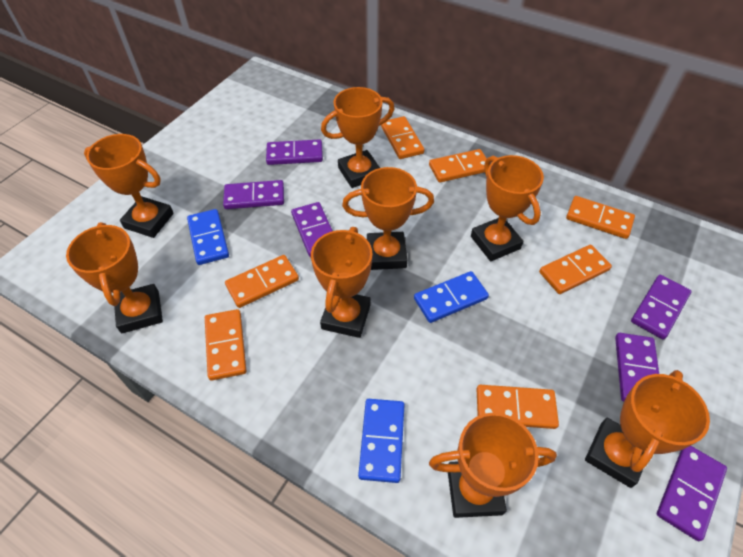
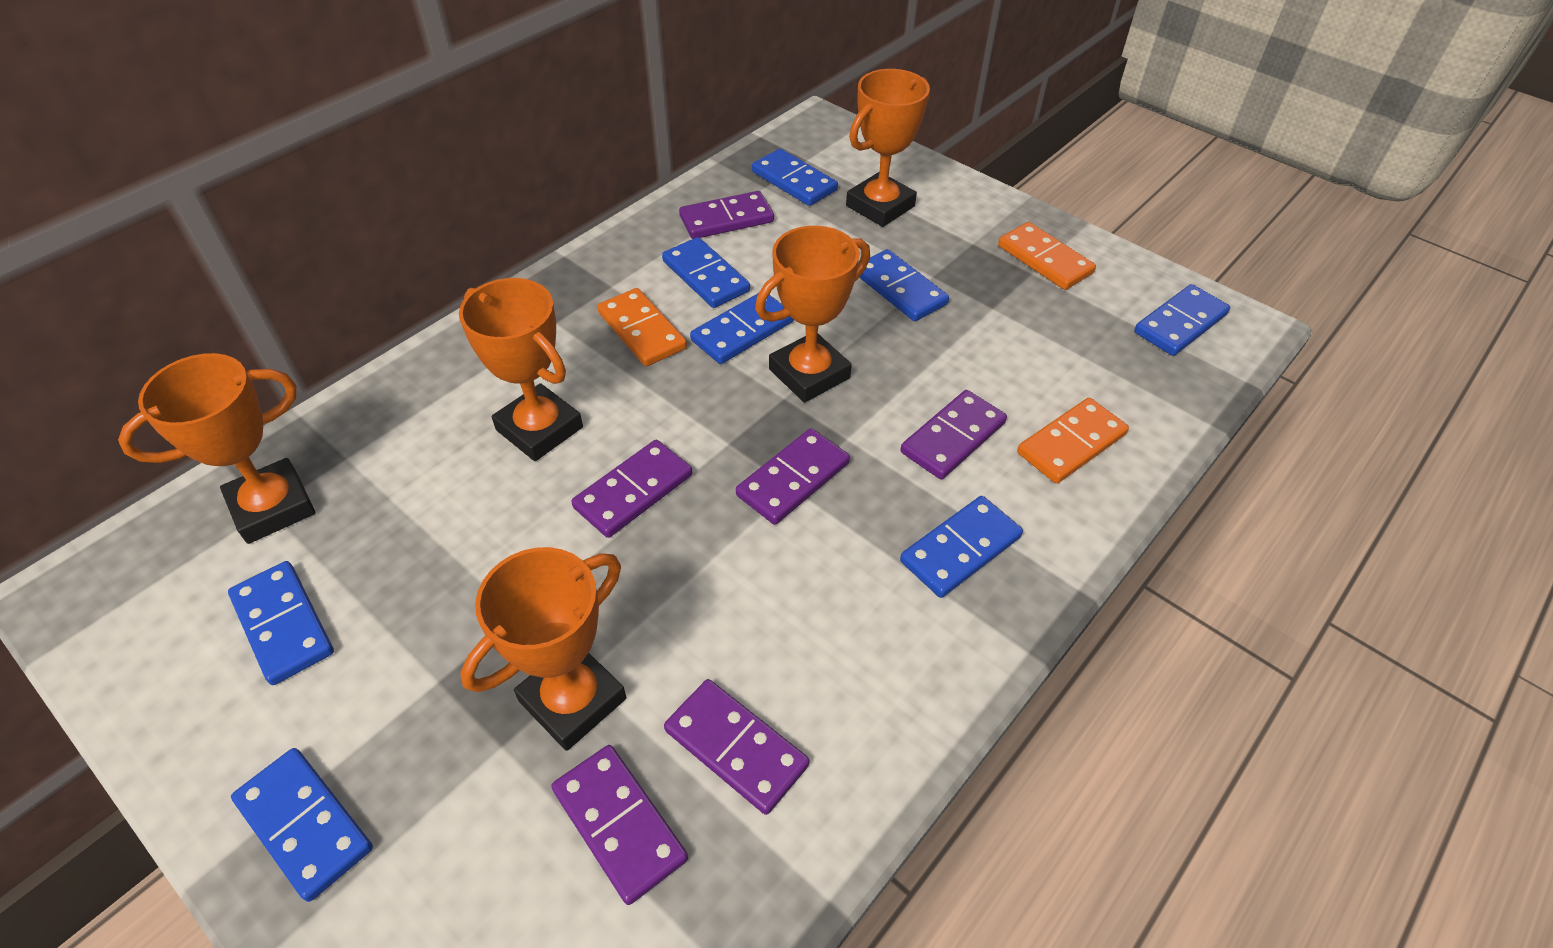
blue domino: 3 -> 8
orange domino: 7 -> 3
orange trophy: 8 -> 5

